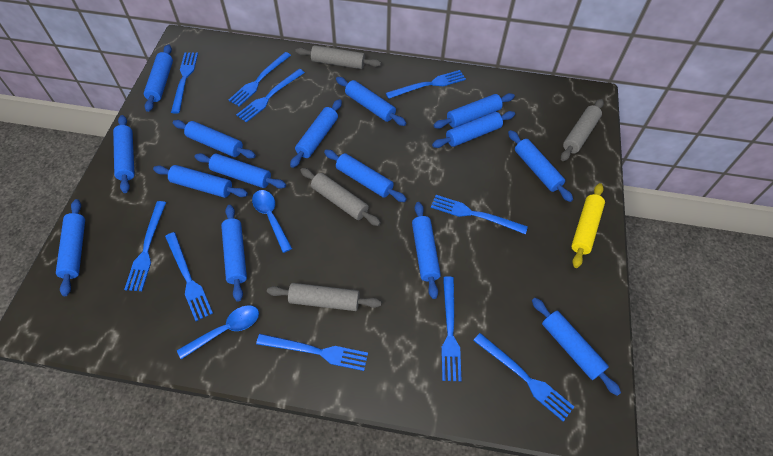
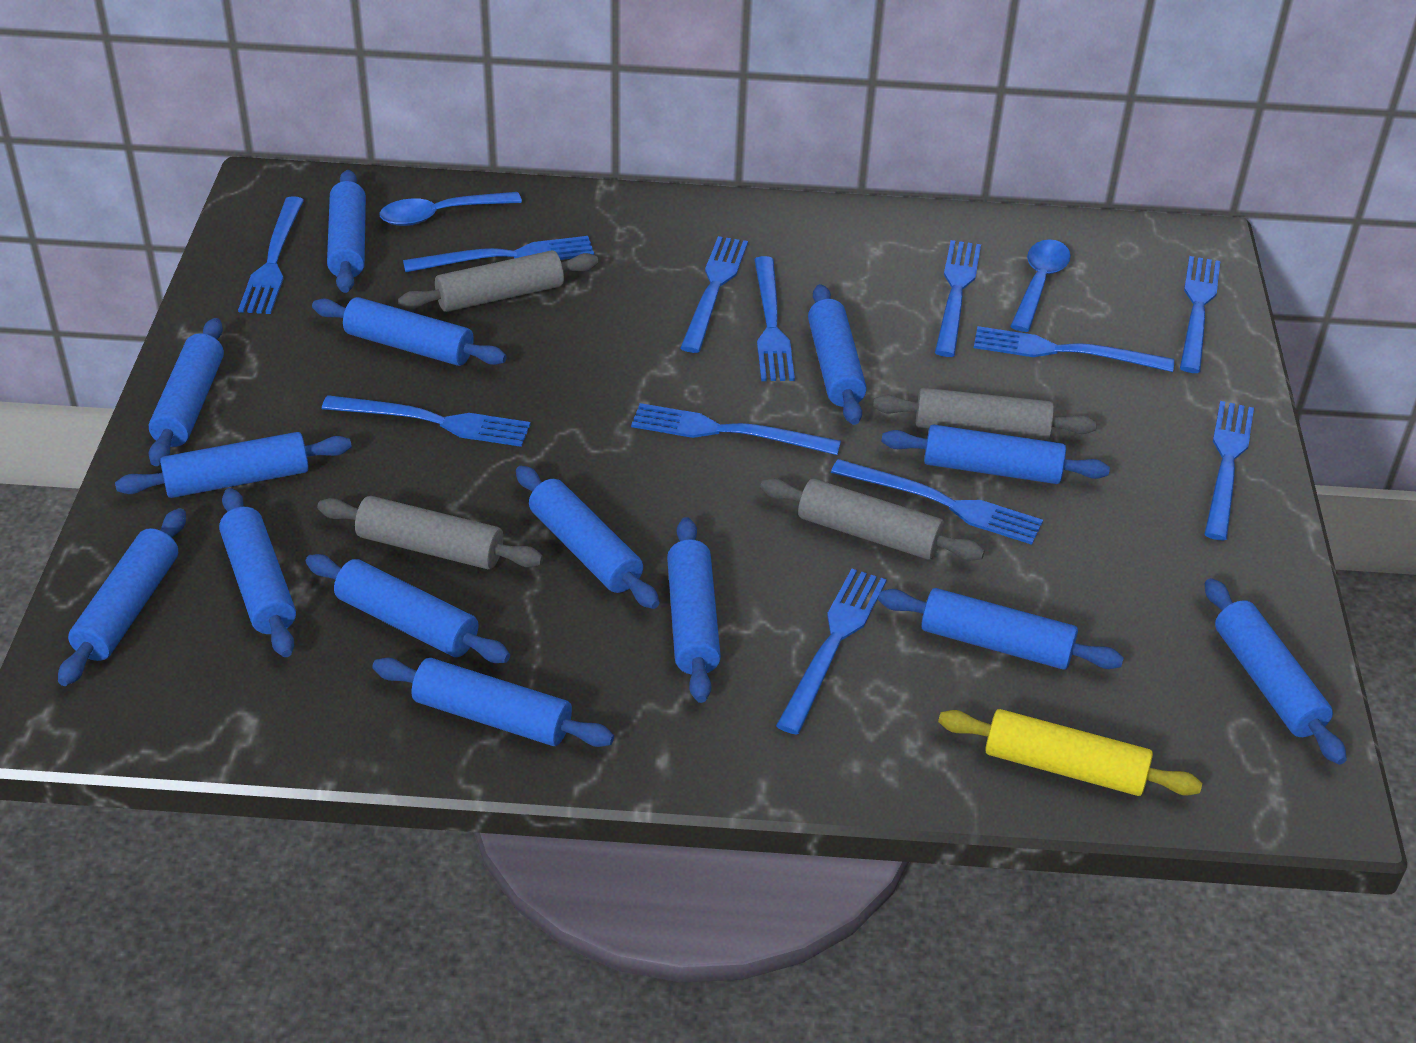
blue fork: 10 -> 12
blue rolling pin: 15 -> 14

